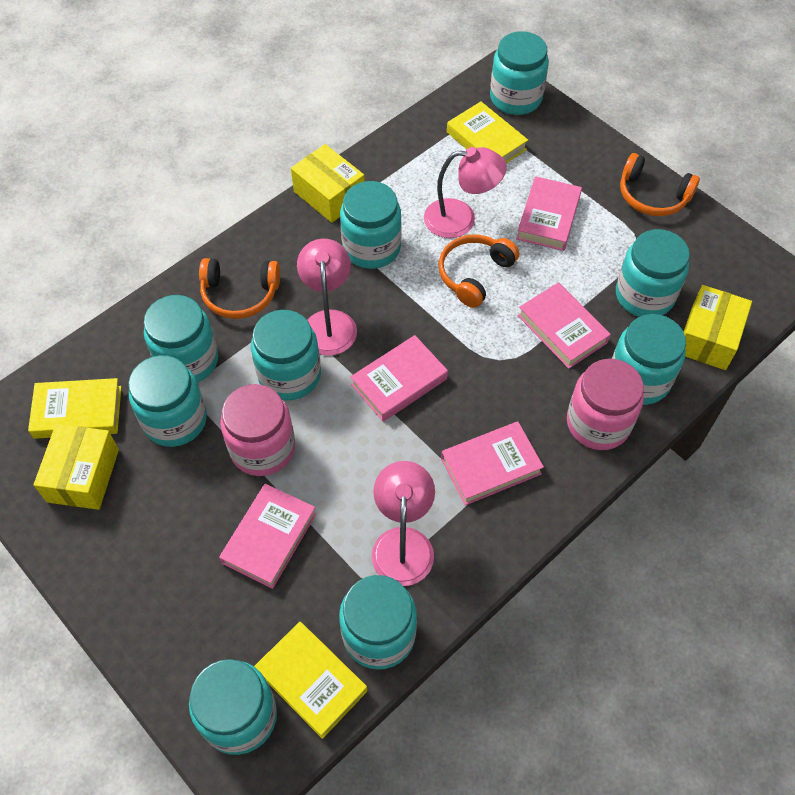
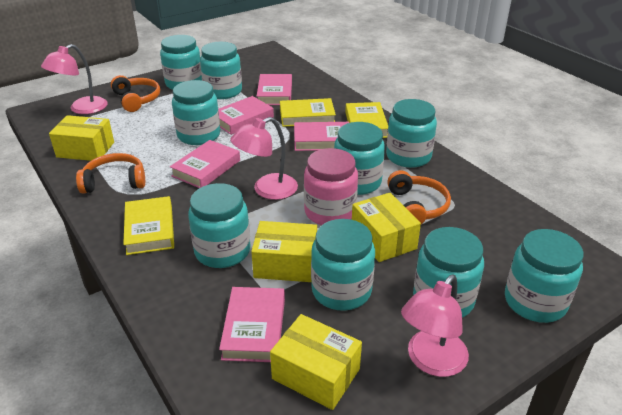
pink jar: 2 -> 1
yellow box: 3 -> 4

